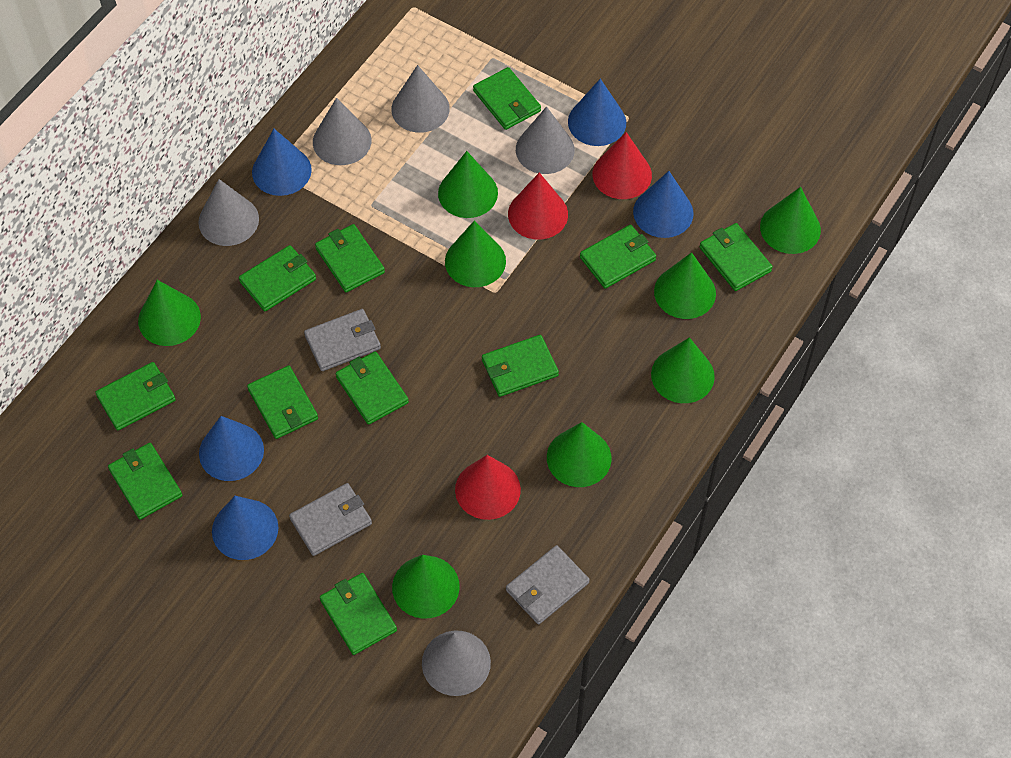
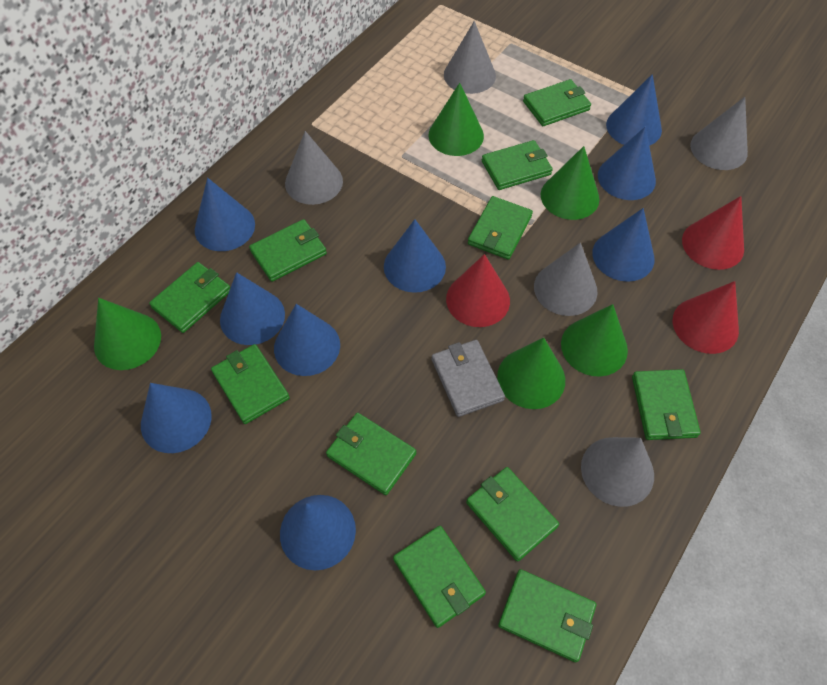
blue cone: 5 -> 9
green cone: 8 -> 5
grey wallet: 3 -> 1

